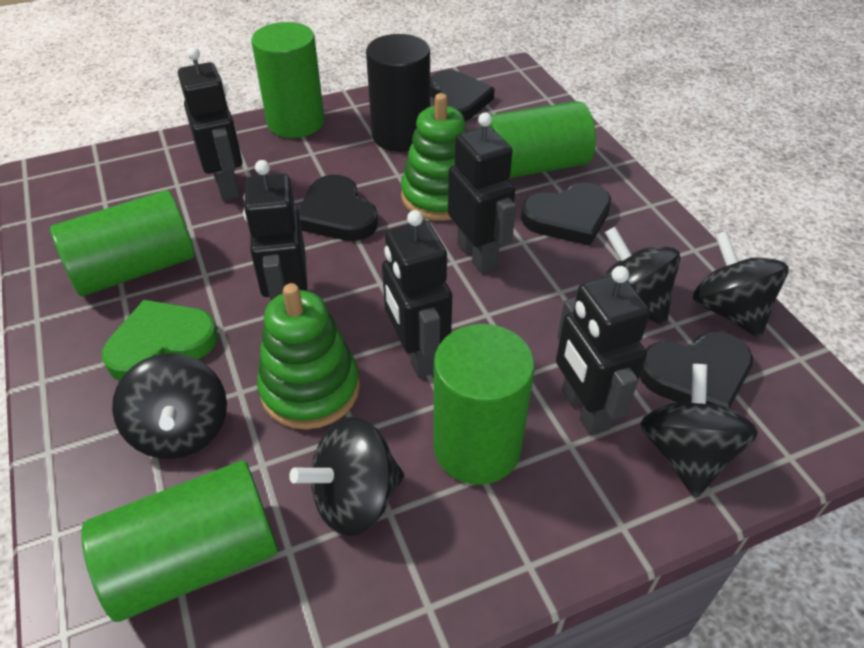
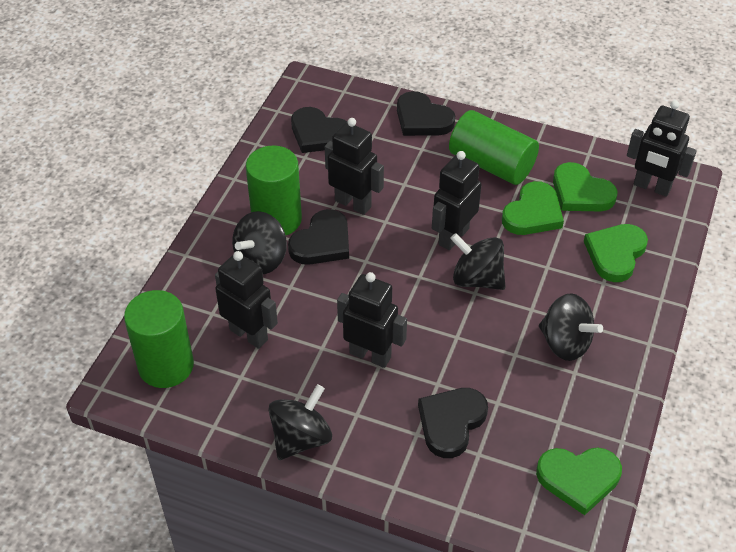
black cylinder: 1 -> 0
black spinning top: 5 -> 4
green cylinder: 5 -> 3
green heart: 1 -> 4
green stacking toy: 2 -> 0

